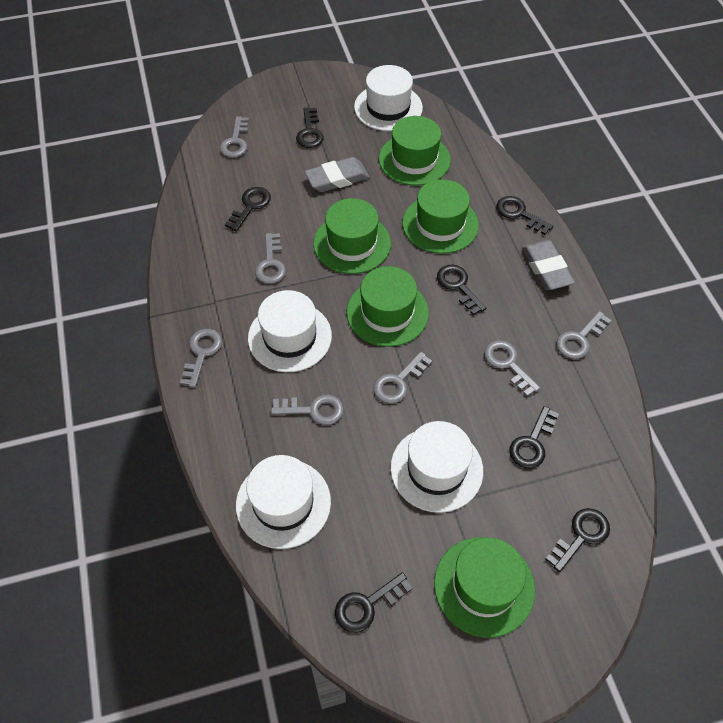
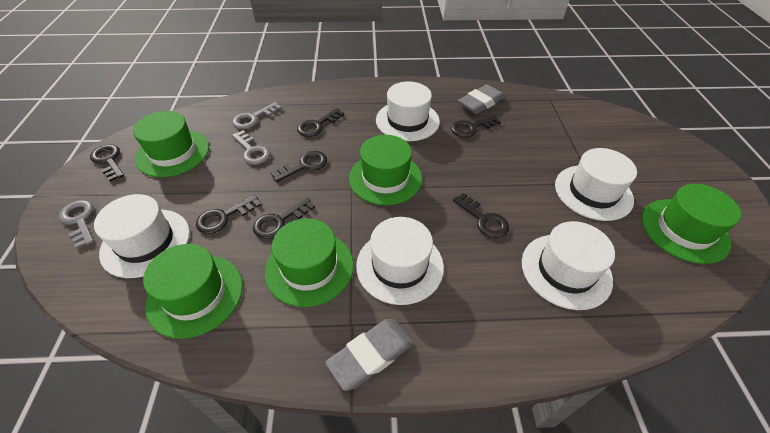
grey key: 7 -> 3
white hat: 4 -> 5

